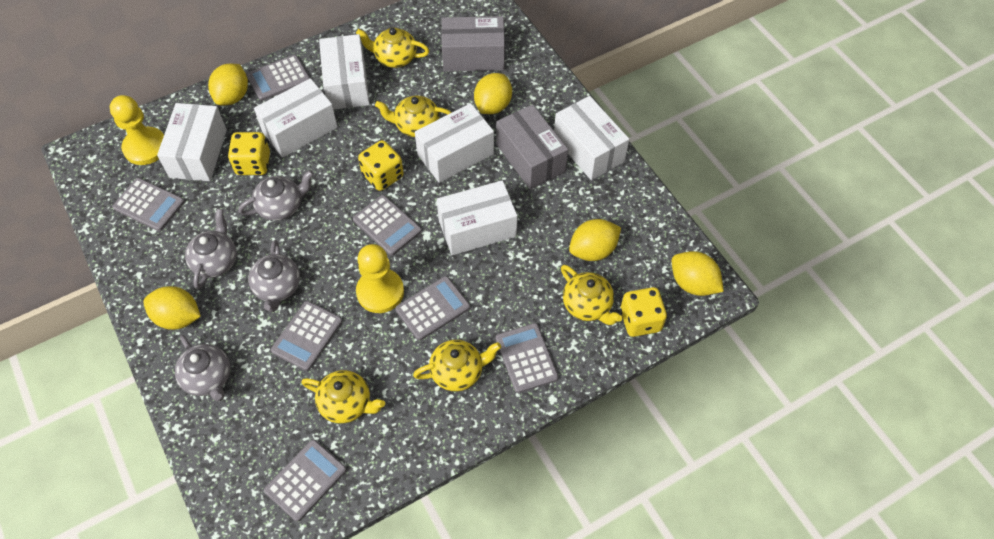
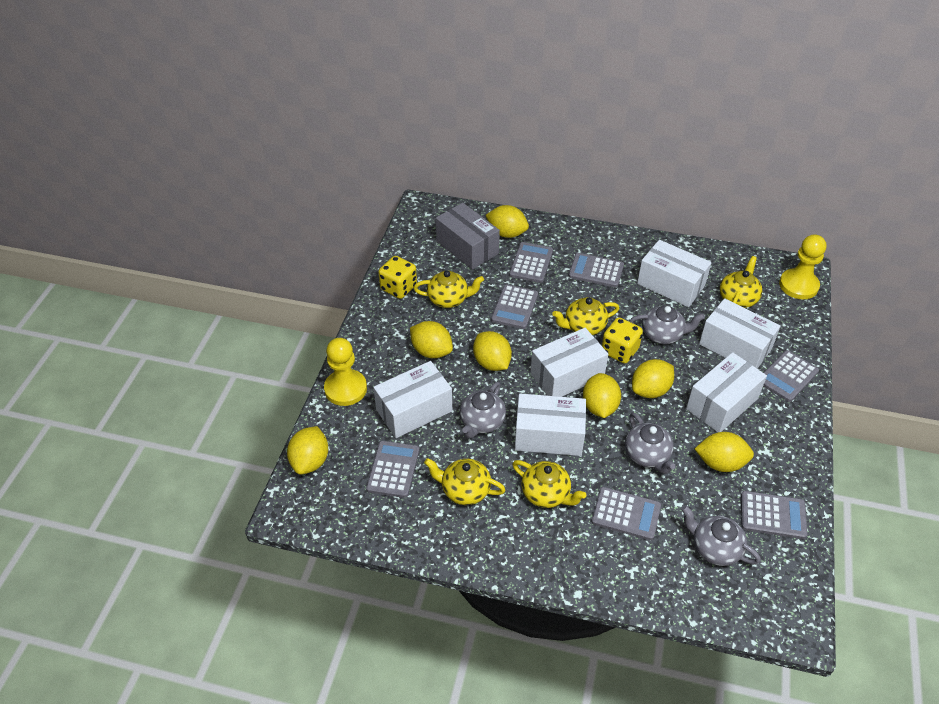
grey box: 2 -> 1
yellow dice: 3 -> 2
yellow lemon: 5 -> 7

